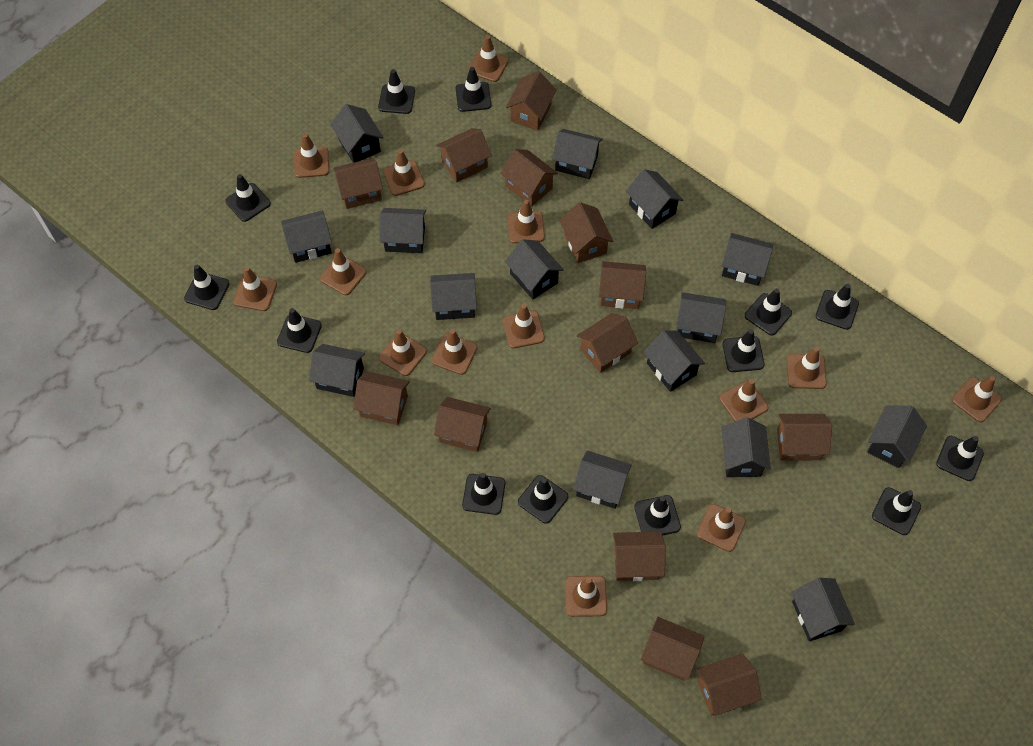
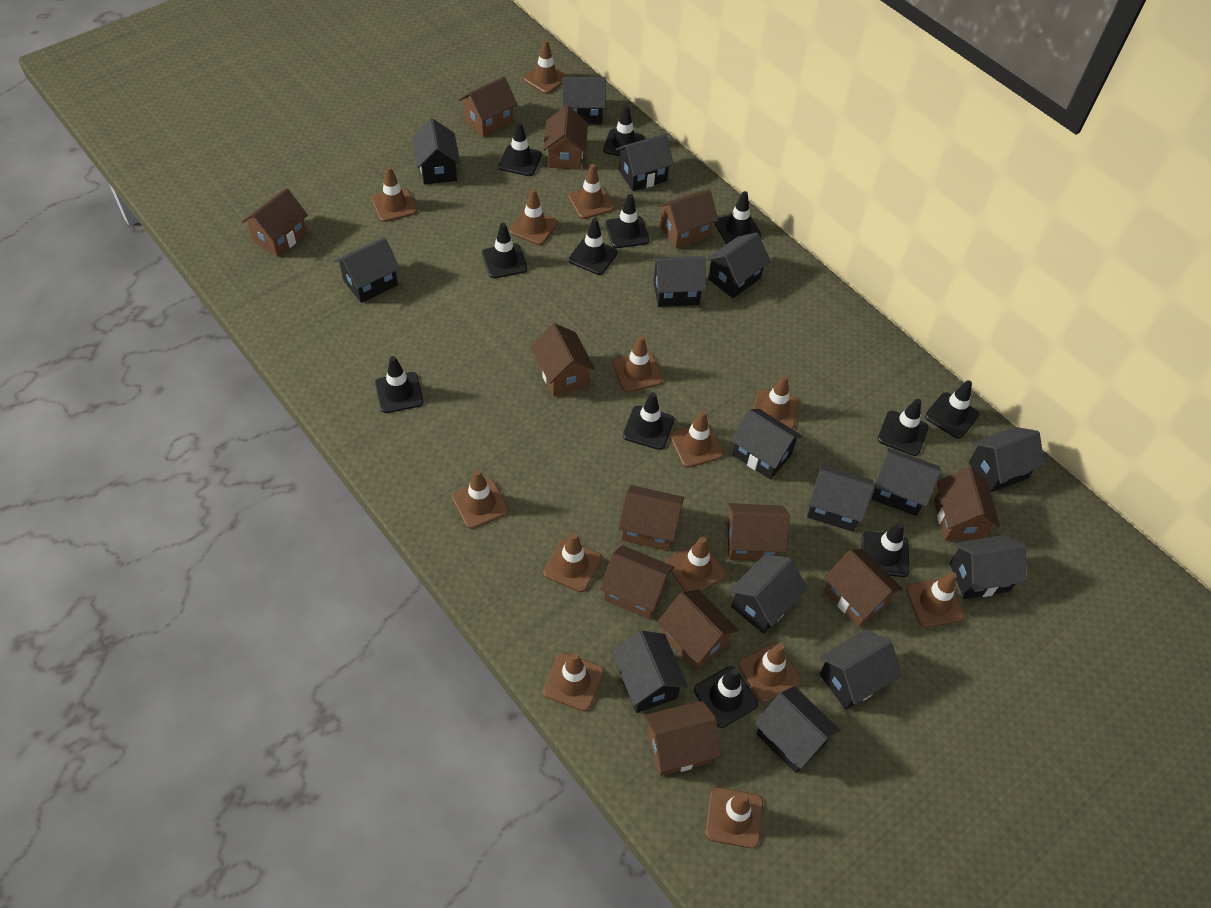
black traffic cone: 13 -> 12
brown house: 13 -> 12

